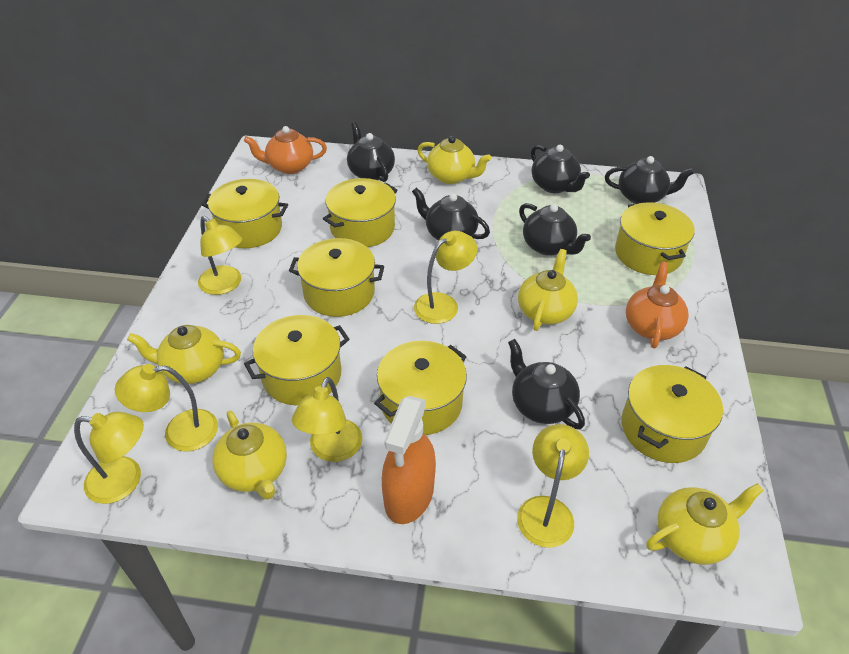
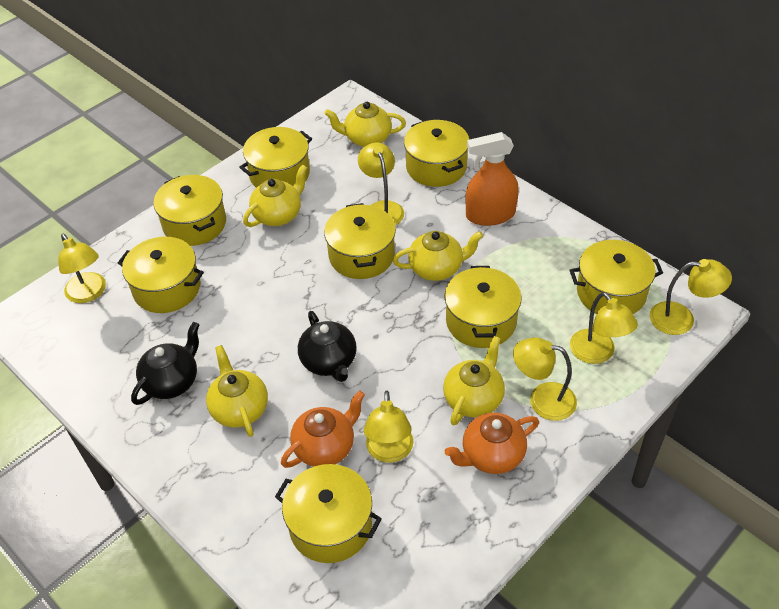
black teapot: 6 -> 2
yellow pot: 7 -> 8

